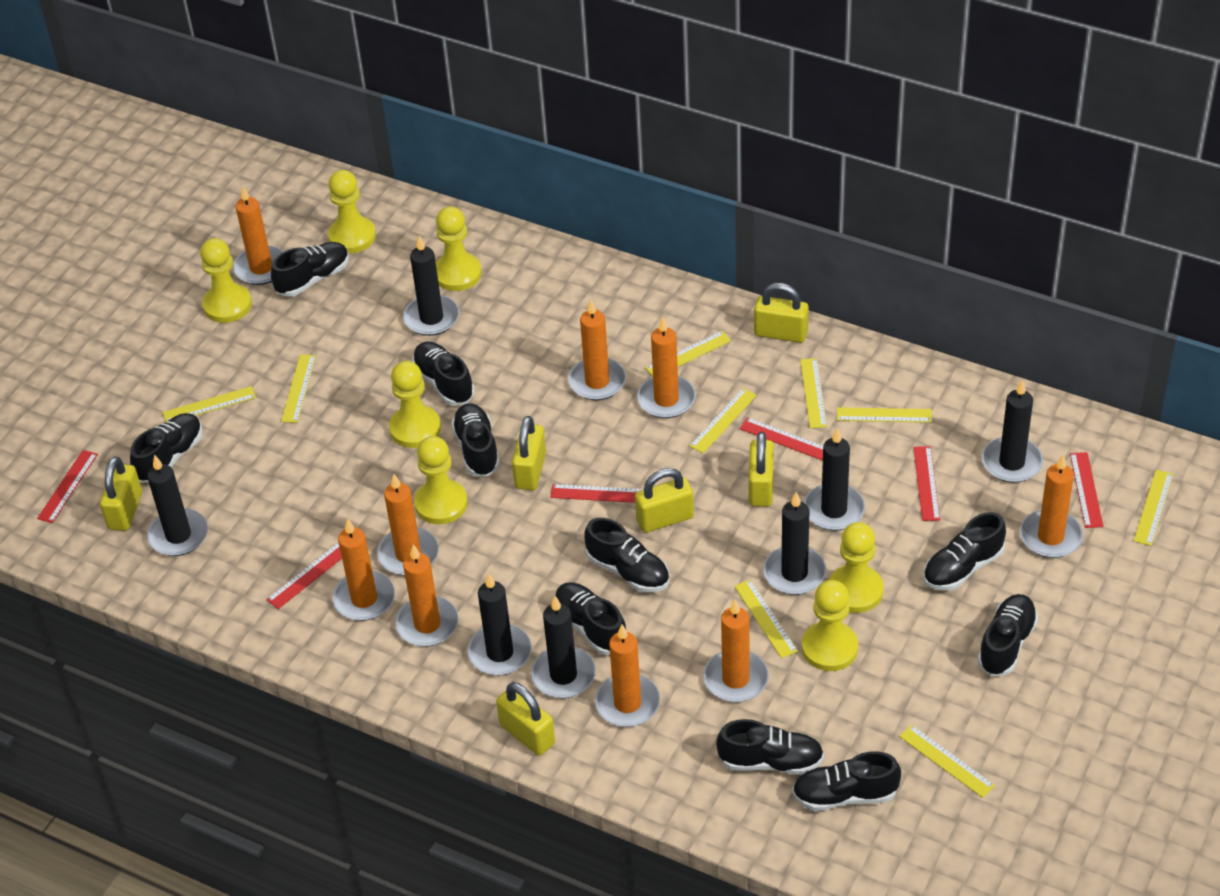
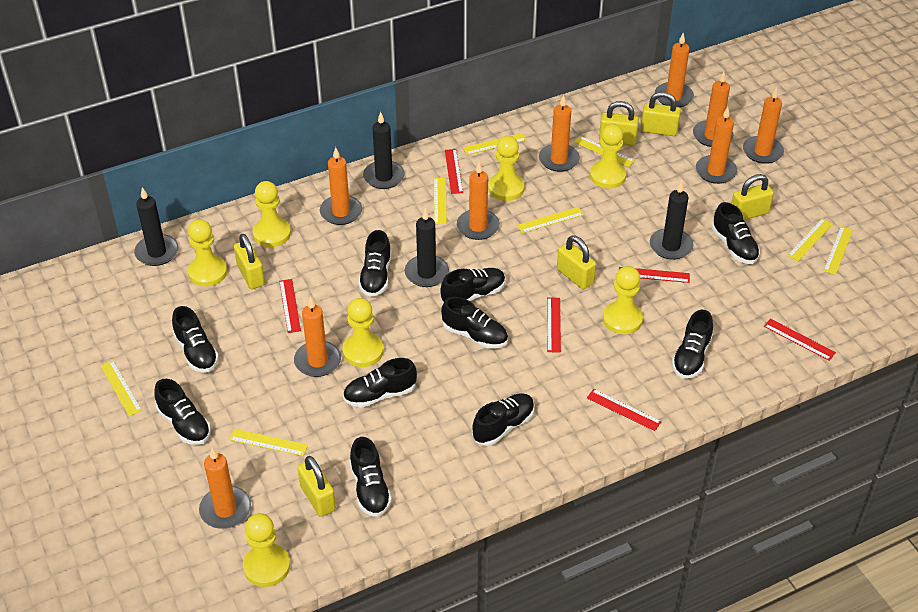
black candle: 7 -> 4
yellow ruler: 9 -> 8

